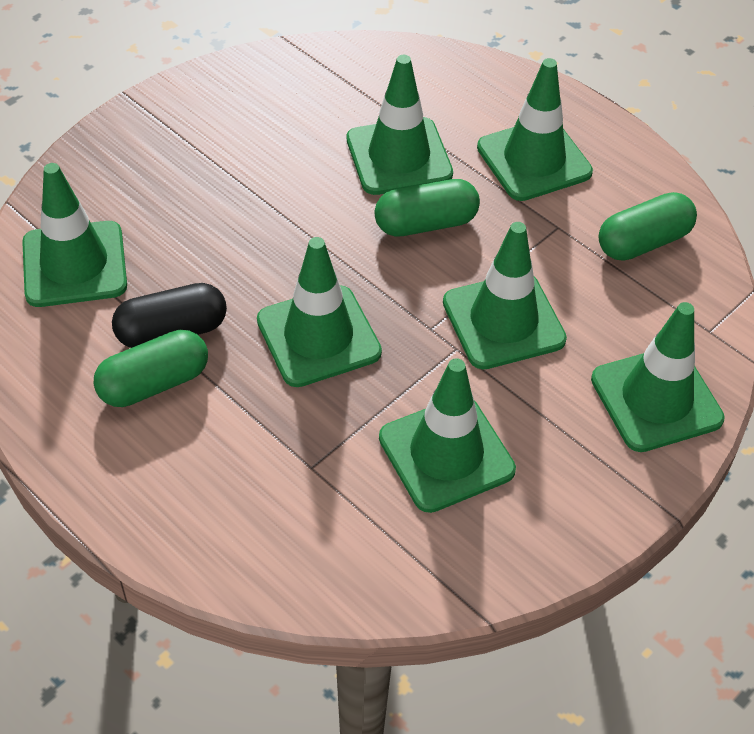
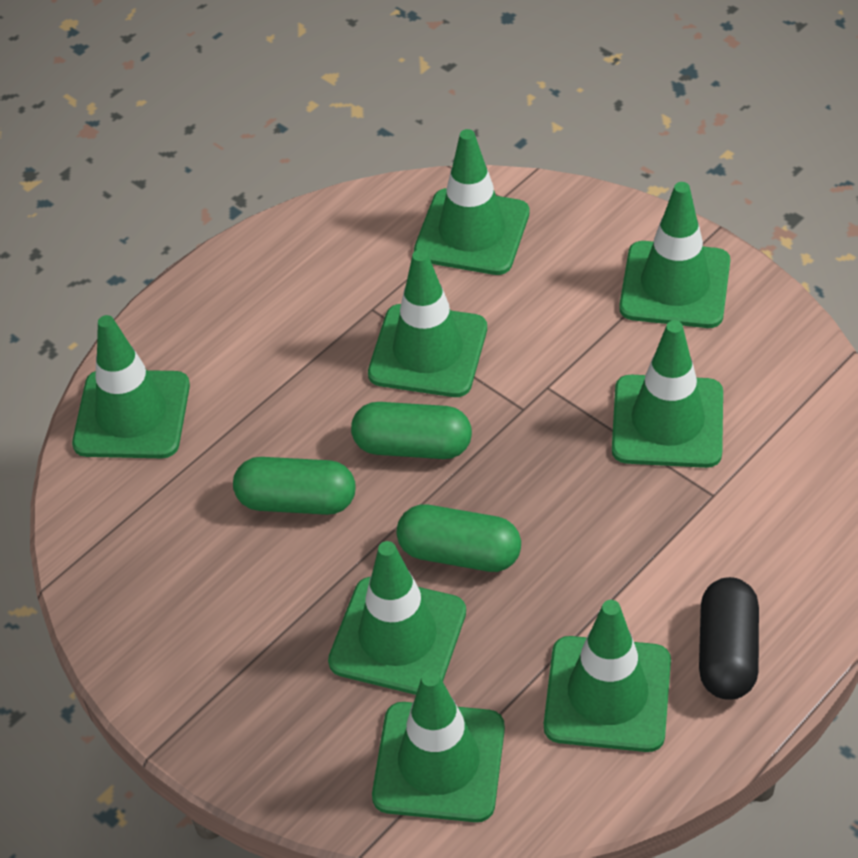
green traffic cone: 7 -> 8

